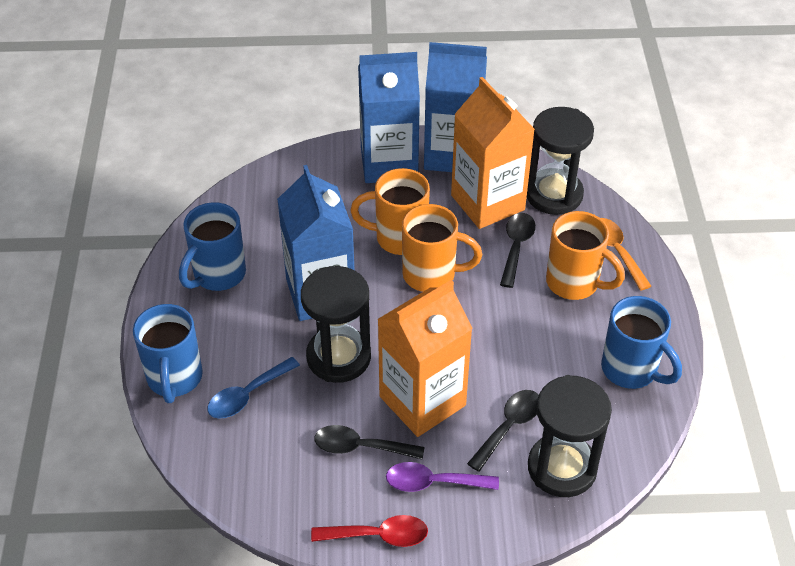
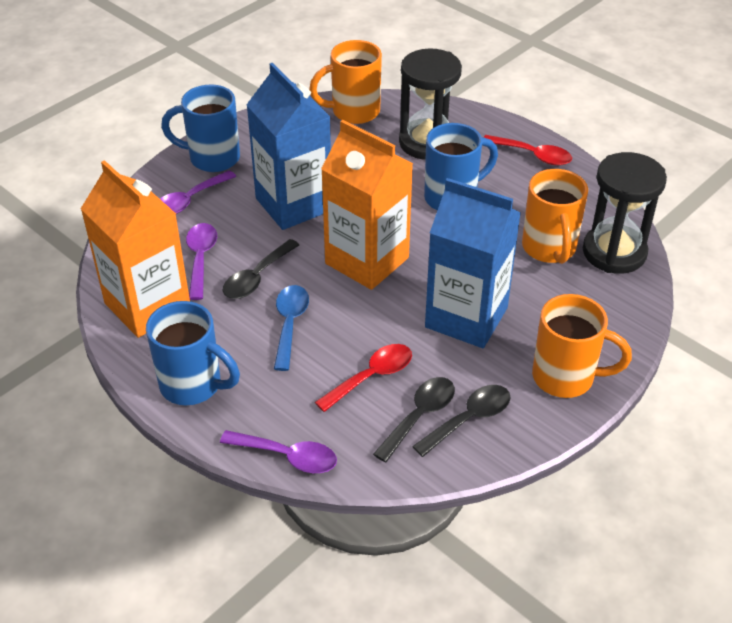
black hourglass: 3 -> 2
blue carton: 3 -> 2
orange spoon: 1 -> 0
purple spoon: 1 -> 3
red spoon: 1 -> 2

